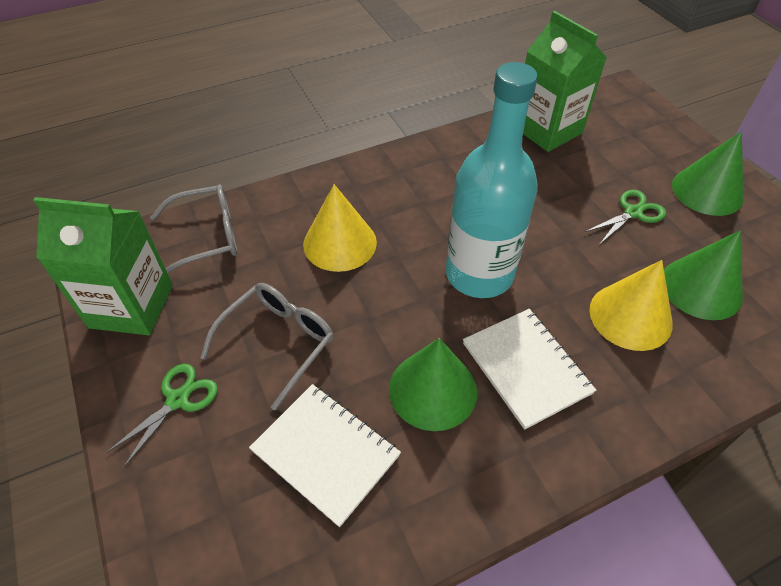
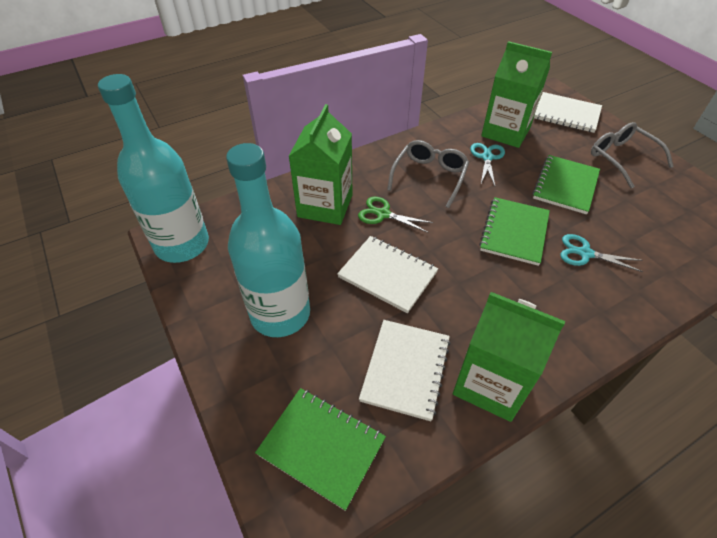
green carton: 2 -> 3
green cone: 3 -> 0
green notebook: 0 -> 3
green scissors: 2 -> 1
turquoise bottle: 1 -> 2
turquoise scissors: 0 -> 2
white notebook: 2 -> 3
yellow cone: 2 -> 0

